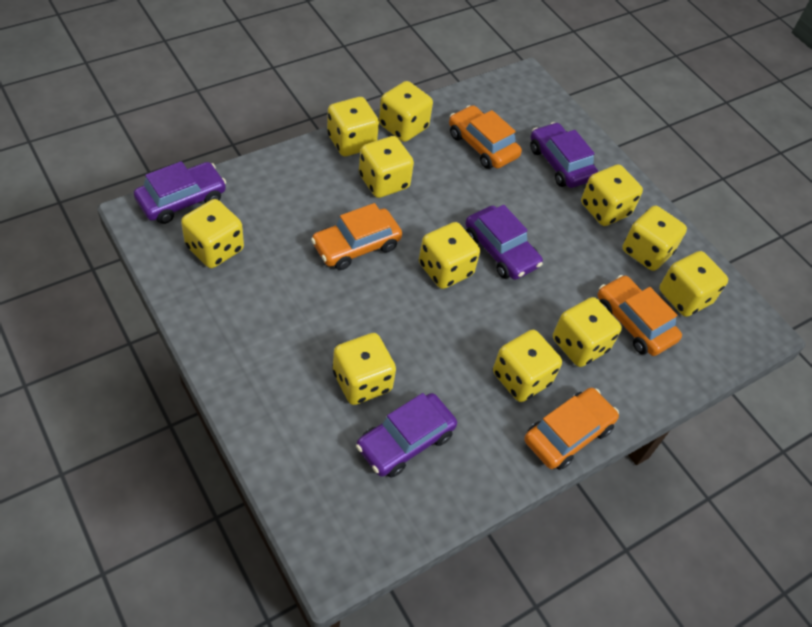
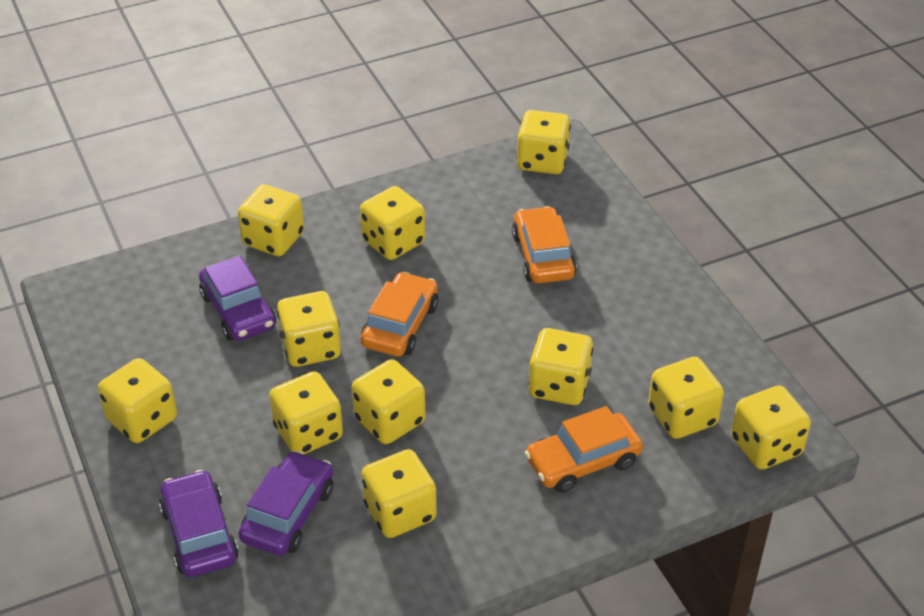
orange car: 4 -> 3
purple car: 4 -> 3

